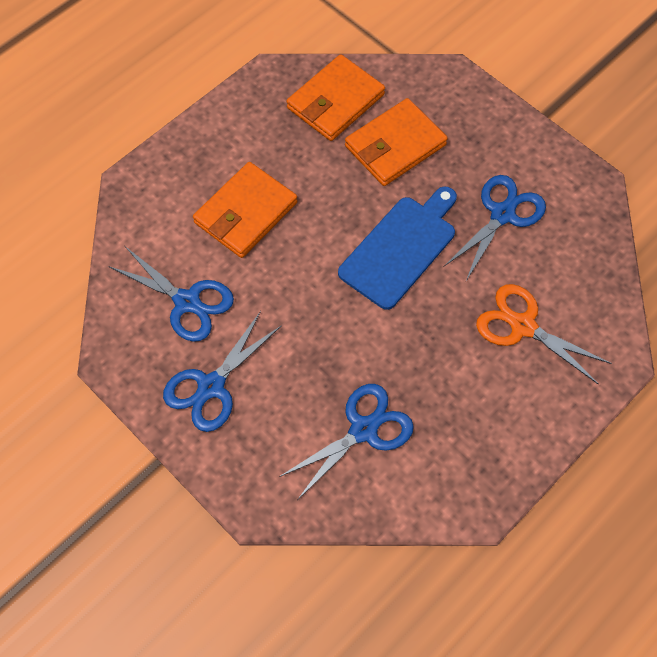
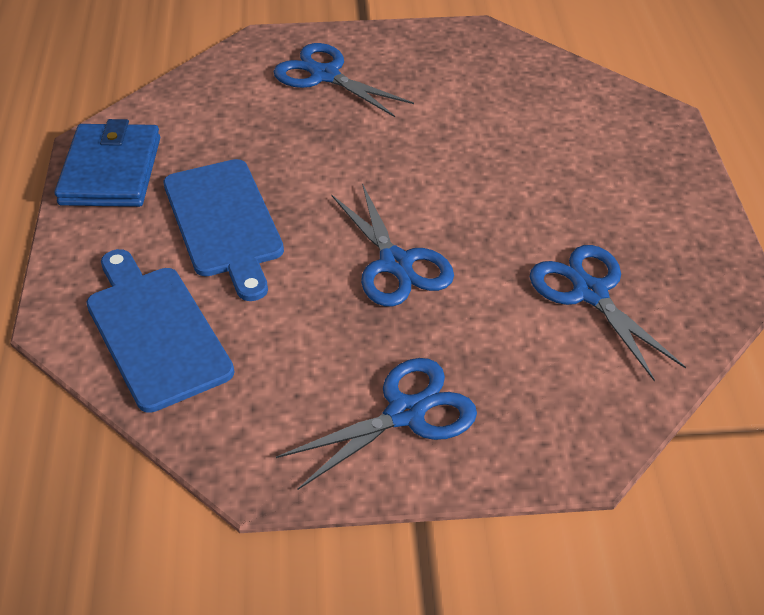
blue cutting board: 1 -> 2
blue wallet: 0 -> 1
orange scissors: 1 -> 0
orange wallet: 3 -> 0

